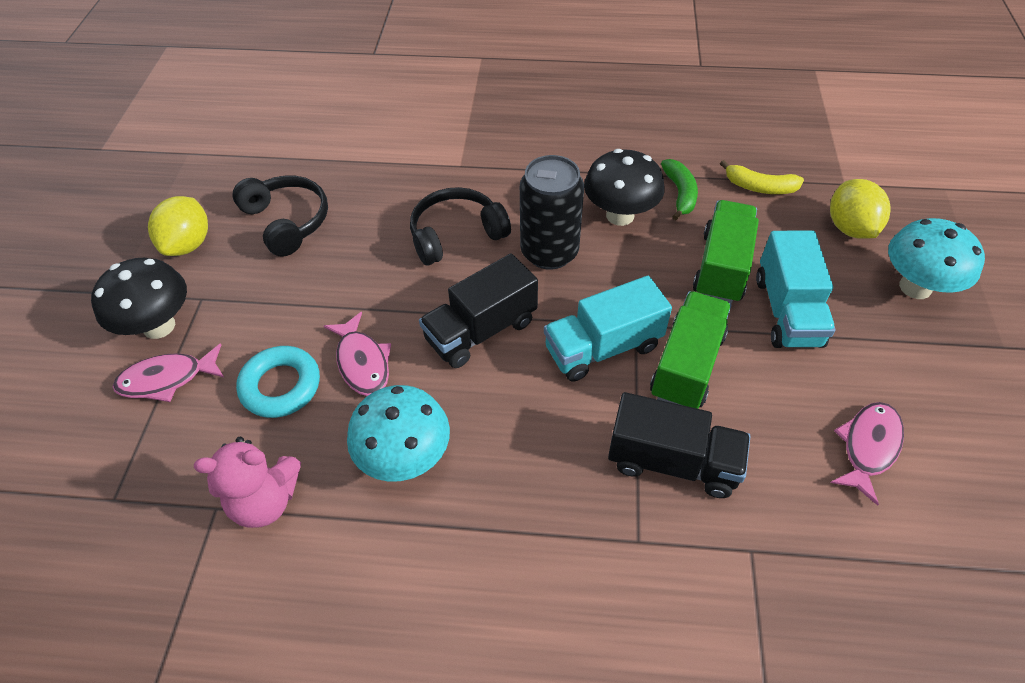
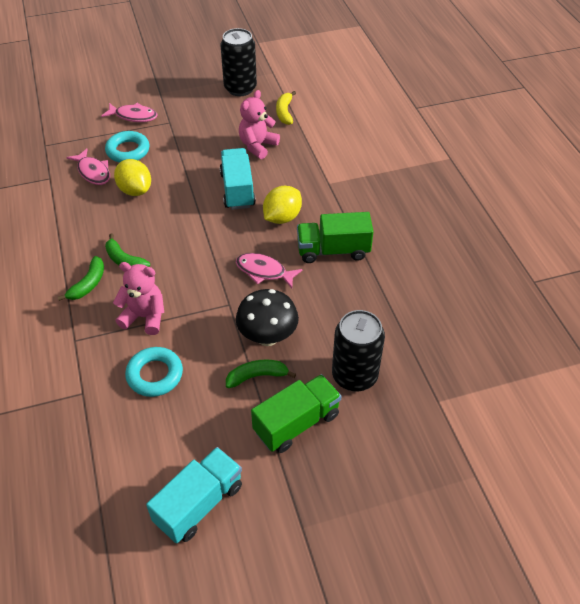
black can: 1 -> 2
black headphones: 2 -> 0
black mushroom: 2 -> 1
black truck: 2 -> 0
green banana: 1 -> 3
pink teddy bear: 1 -> 2
turquoise mushroom: 2 -> 0
turquoise ring: 1 -> 2

